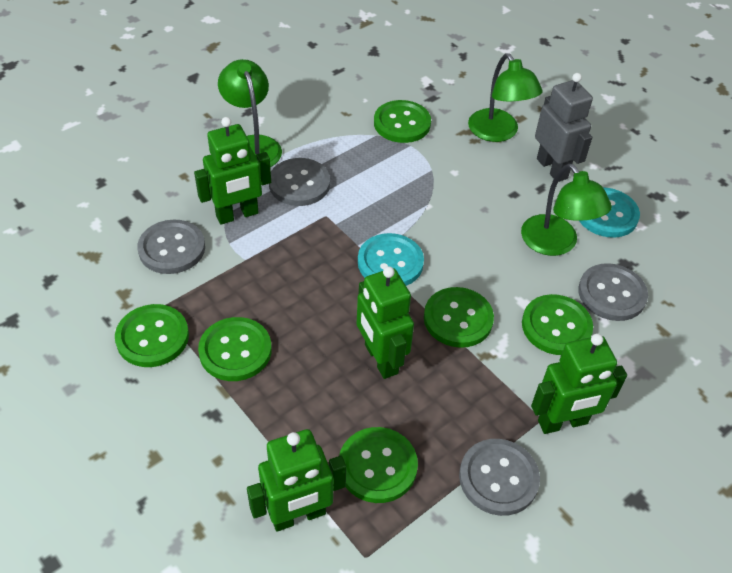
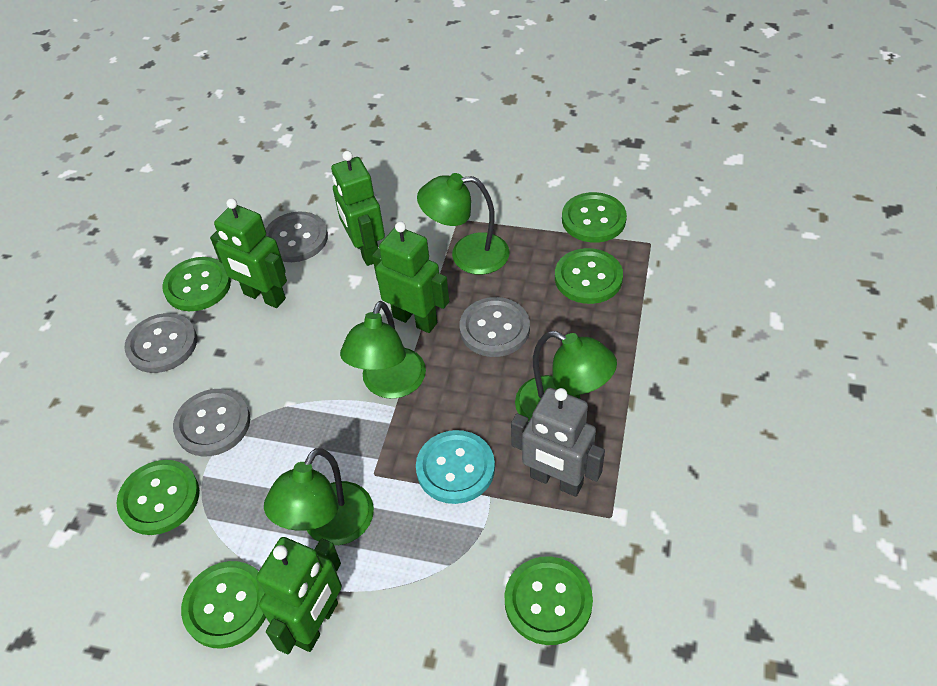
green lamp: 3 -> 4
turquoise button: 2 -> 1

